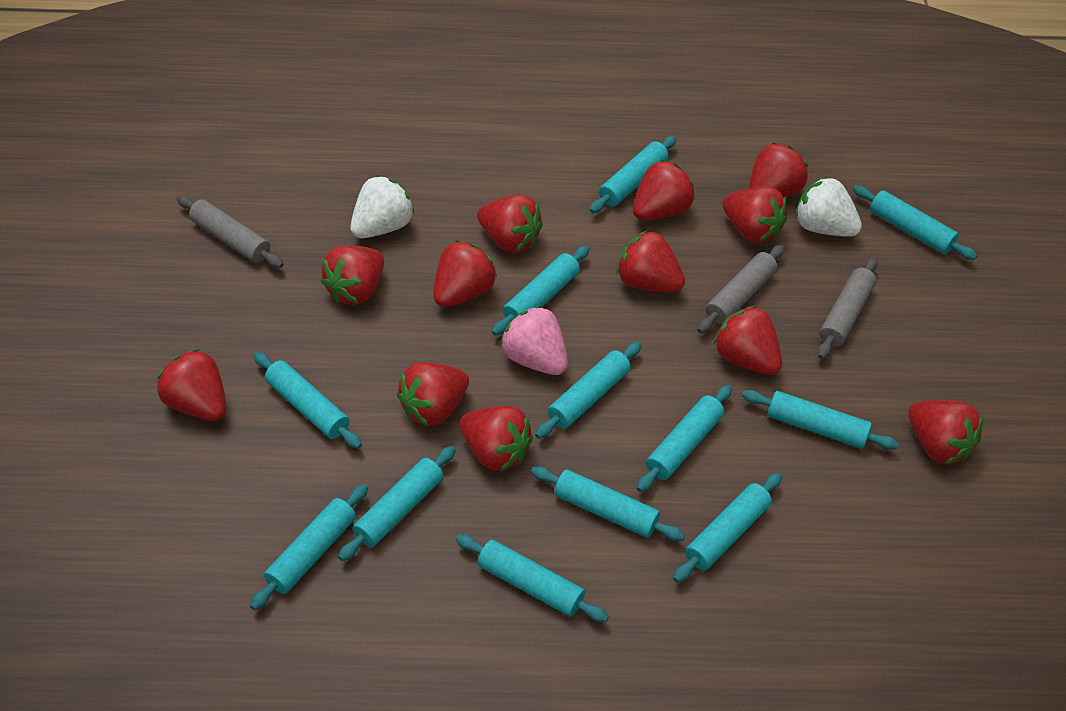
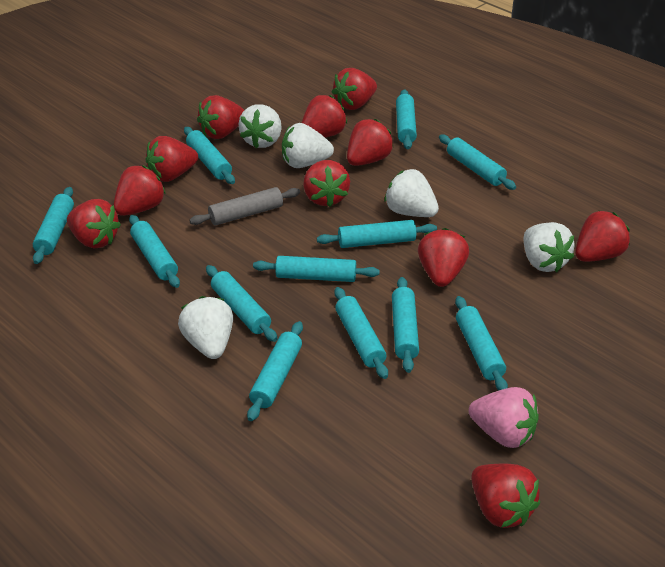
grey rolling pin: 3 -> 1
red strawberry: 12 -> 11
white strawberry: 2 -> 5

